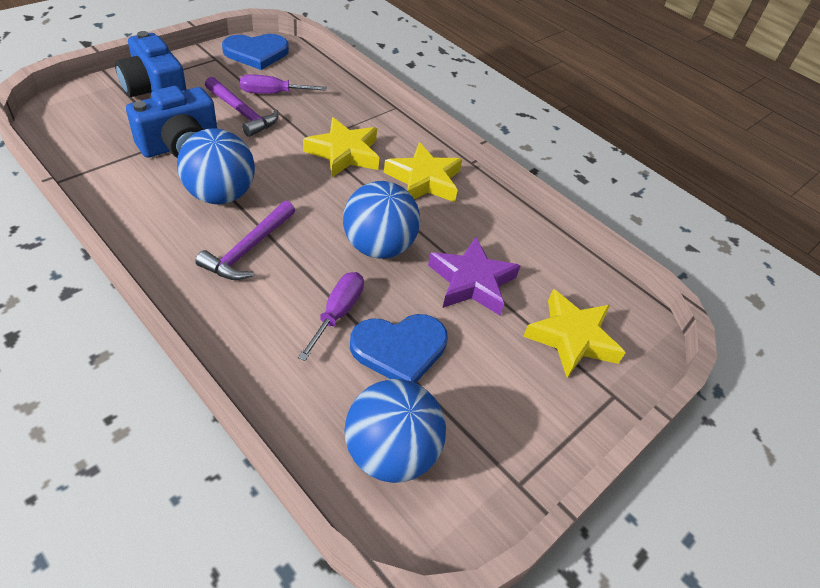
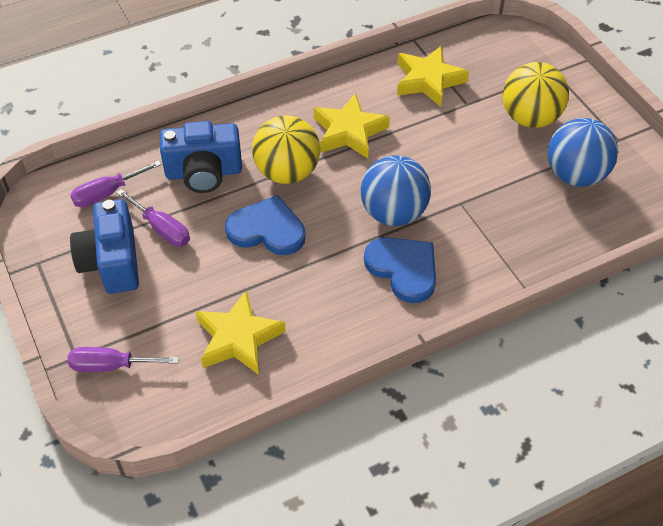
blue ball: 3 -> 2
purple hammer: 2 -> 0
purple screwdriver: 2 -> 3
purple star: 1 -> 0
yellow ball: 0 -> 2

